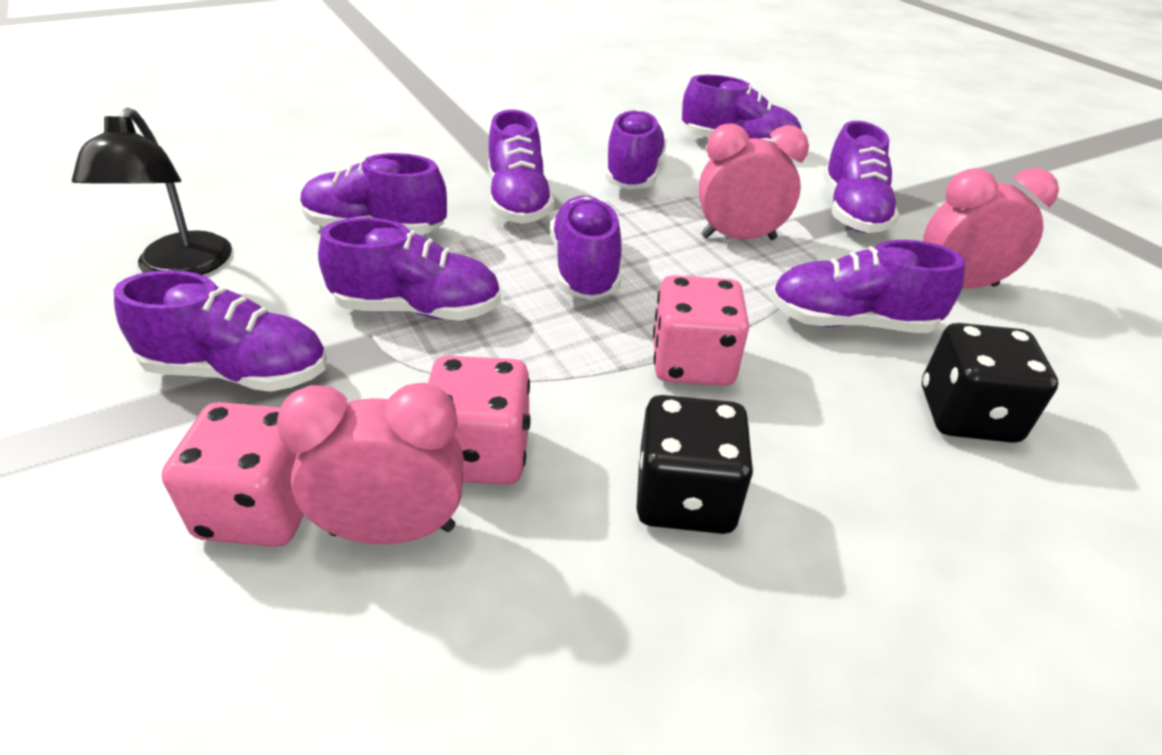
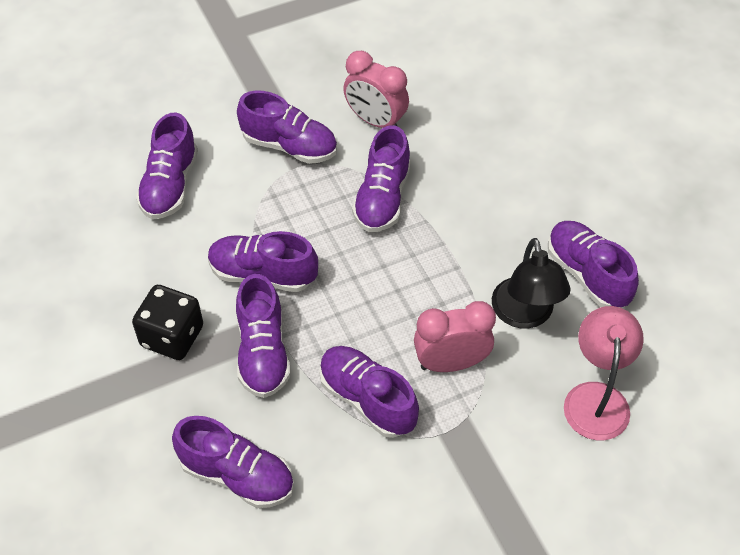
black dice: 2 -> 1
pink clock: 3 -> 2
pink dice: 3 -> 0
pink lamp: 0 -> 1
purple shoe: 9 -> 8

